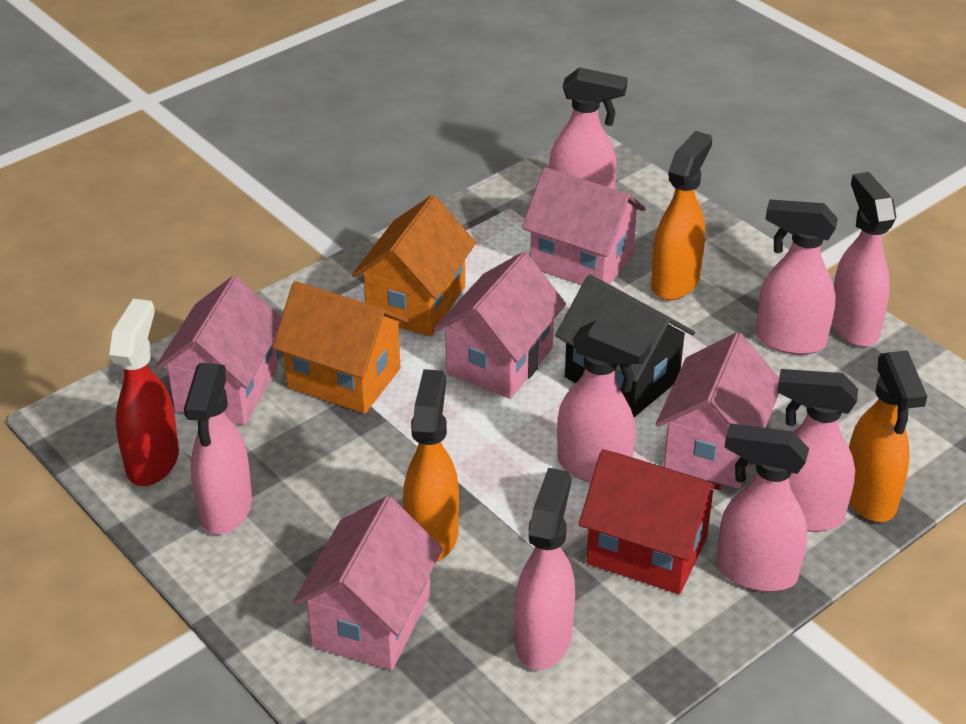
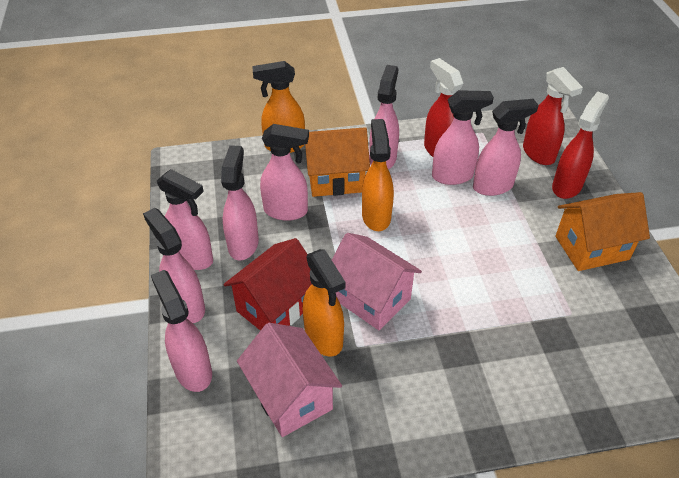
black house: 1 -> 0
pink house: 5 -> 2
red spray bottle: 1 -> 3

